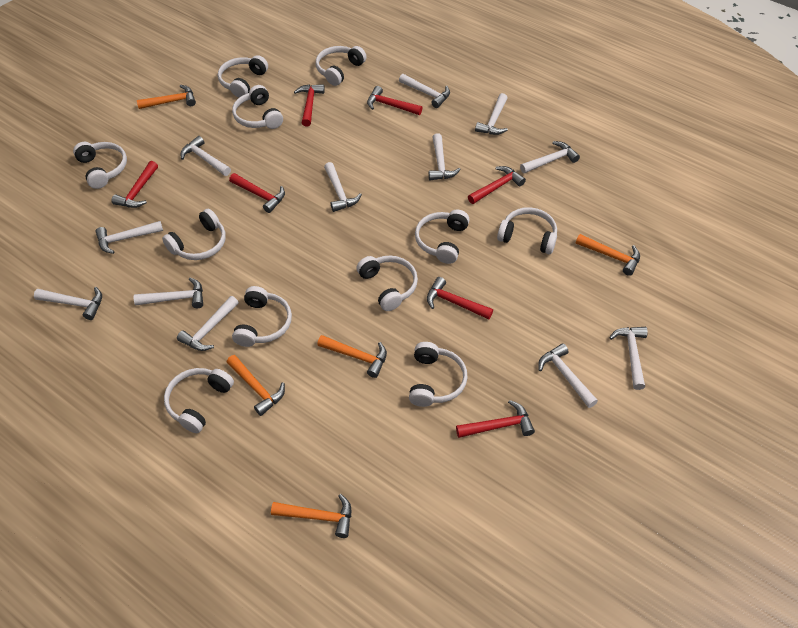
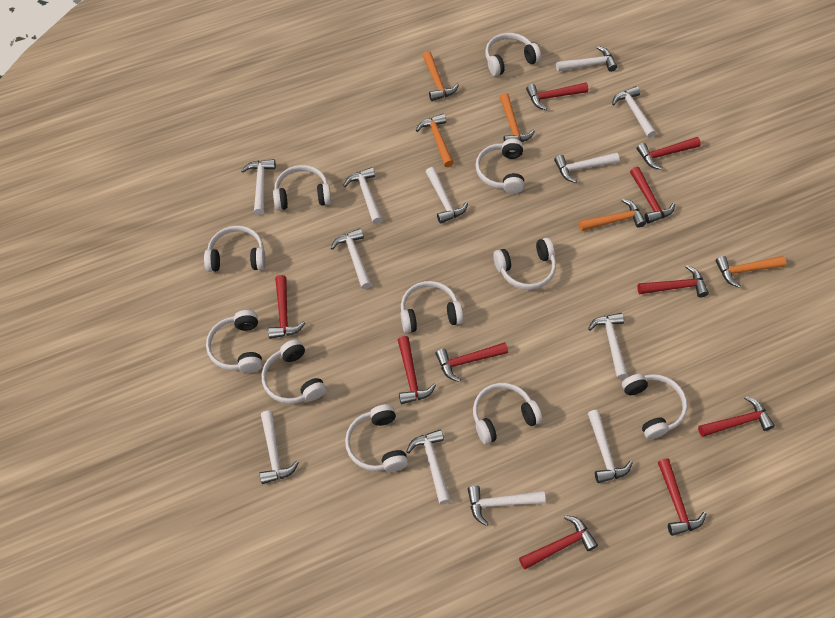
red hammer: 7 -> 10

